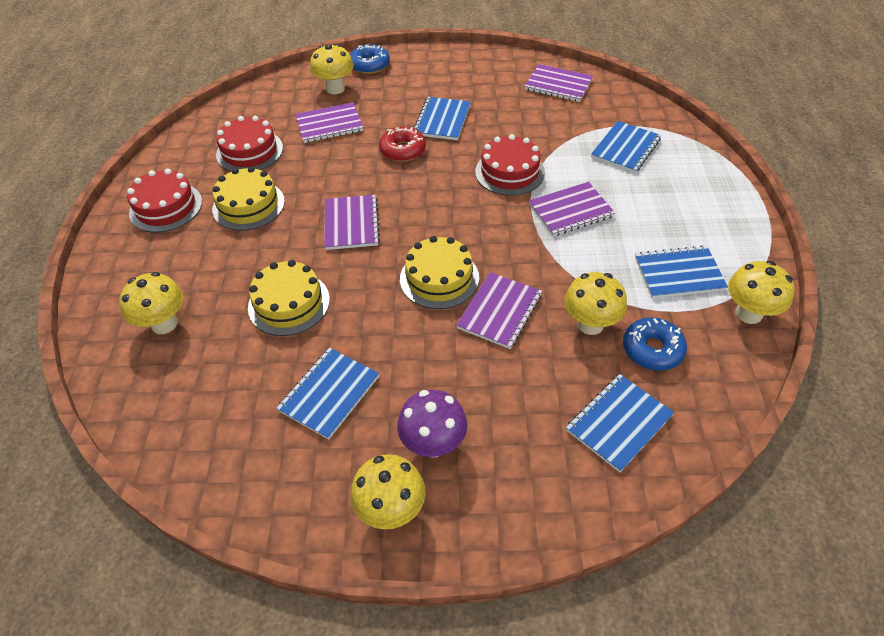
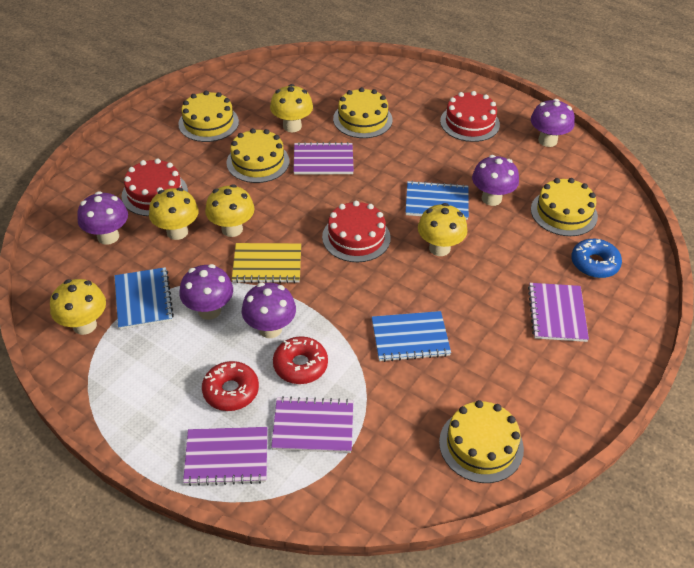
blue donut: 2 -> 1
blue notebook: 5 -> 3
purple mushroom: 1 -> 5
purple notebook: 5 -> 4
red donut: 1 -> 2
yellow cake: 3 -> 5
yellow notebook: 0 -> 1

